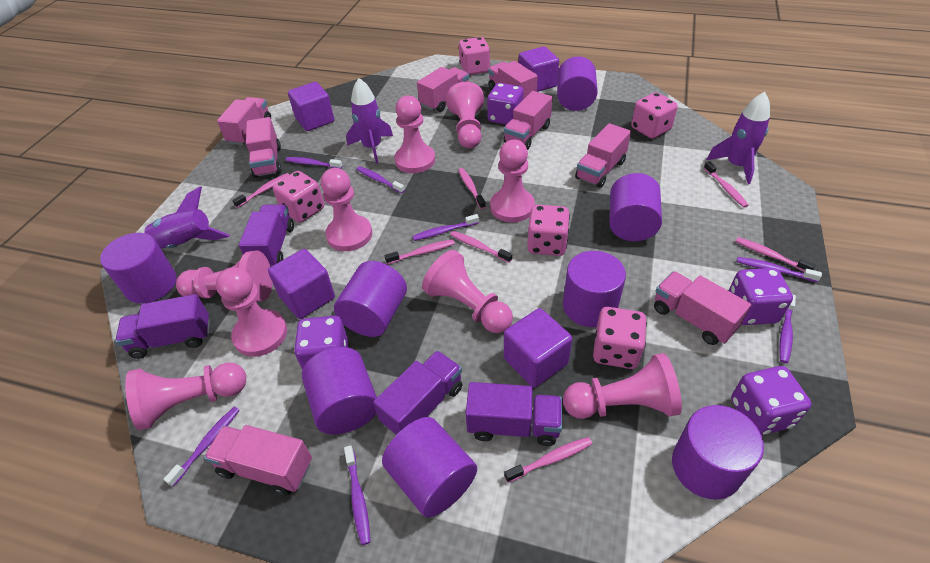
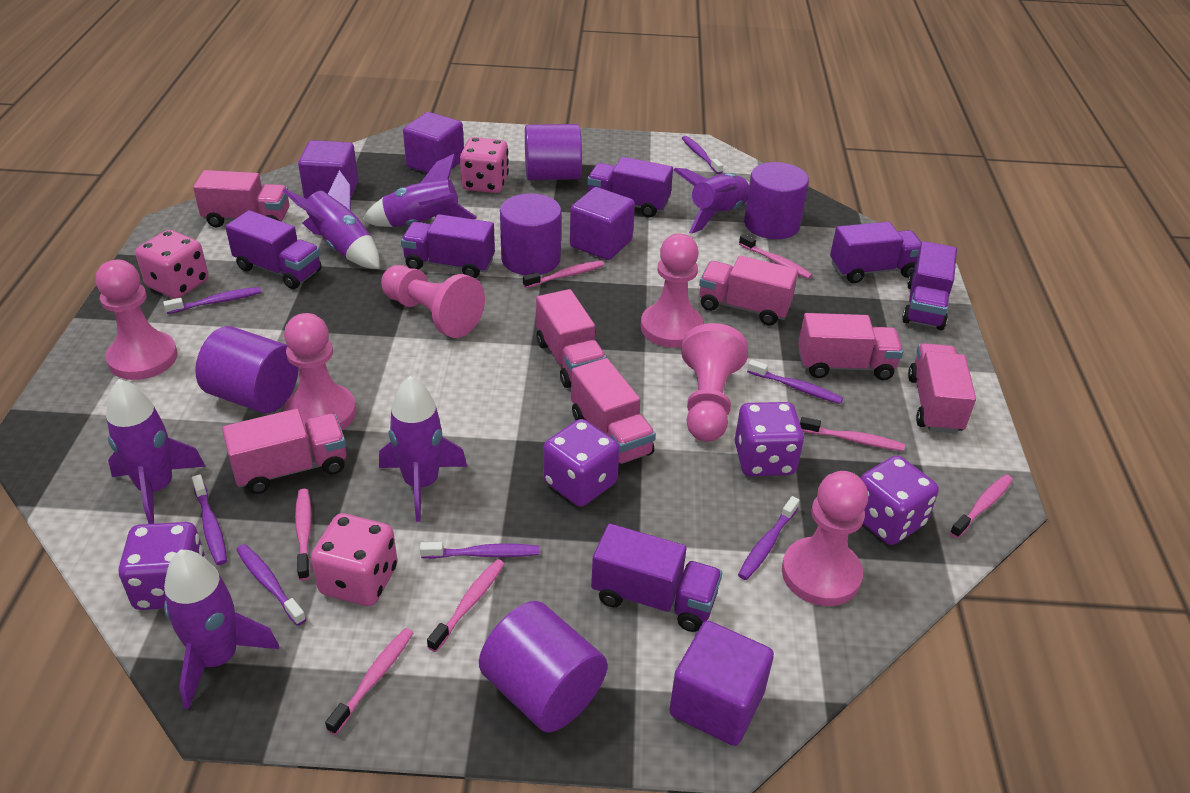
pink dice: 5 -> 3
pink pawn: 9 -> 6
pink truck: 8 -> 7
purple cylinder: 8 -> 5
purple rocket: 3 -> 6
purple truck: 4 -> 6

